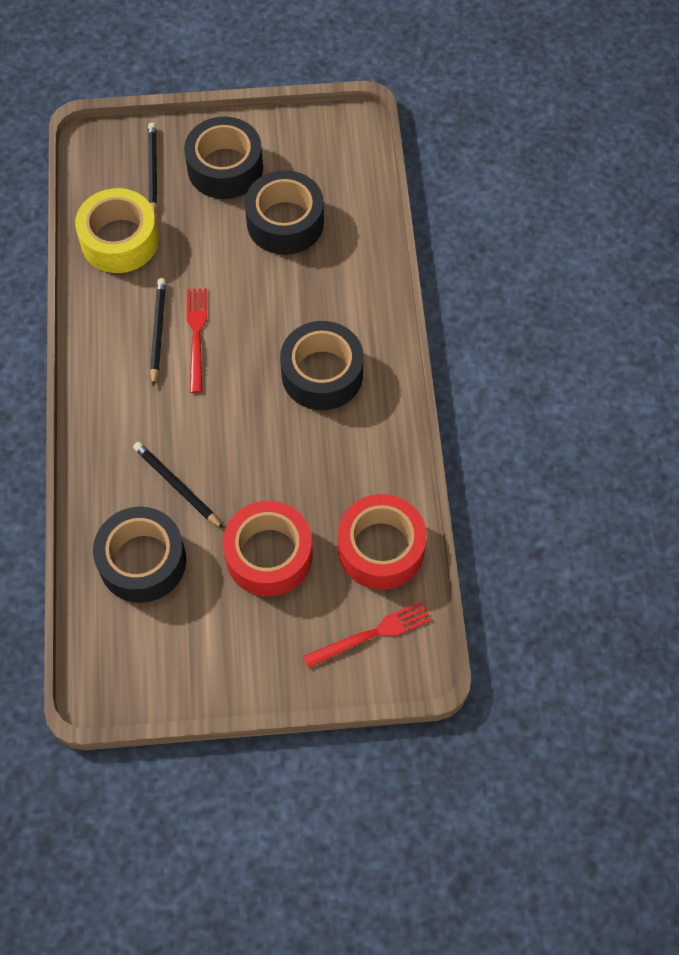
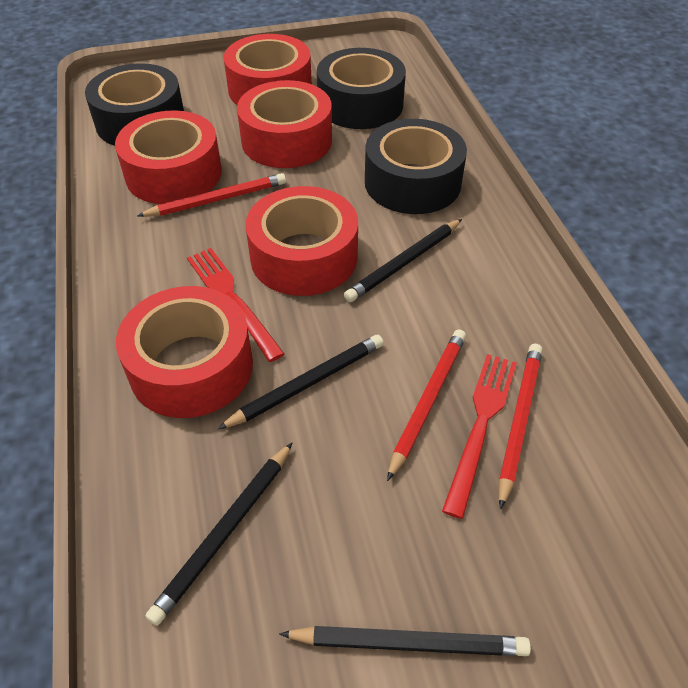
black pencil: 3 -> 4
black tape: 4 -> 3
red pencil: 0 -> 3
red tape: 2 -> 5
yellow tape: 1 -> 0

